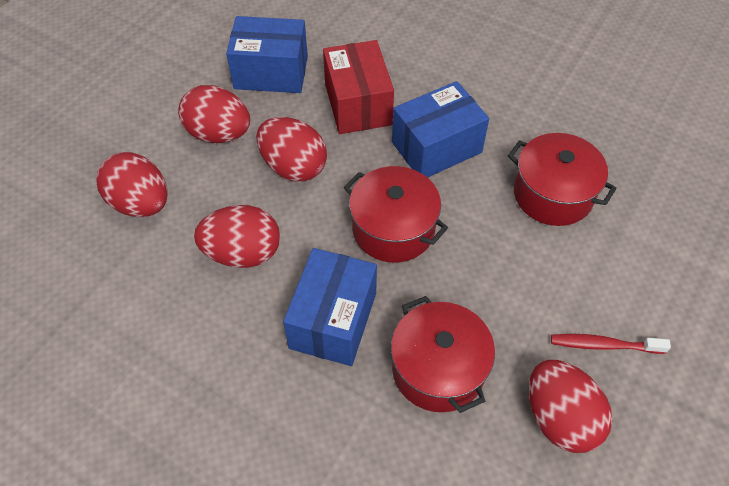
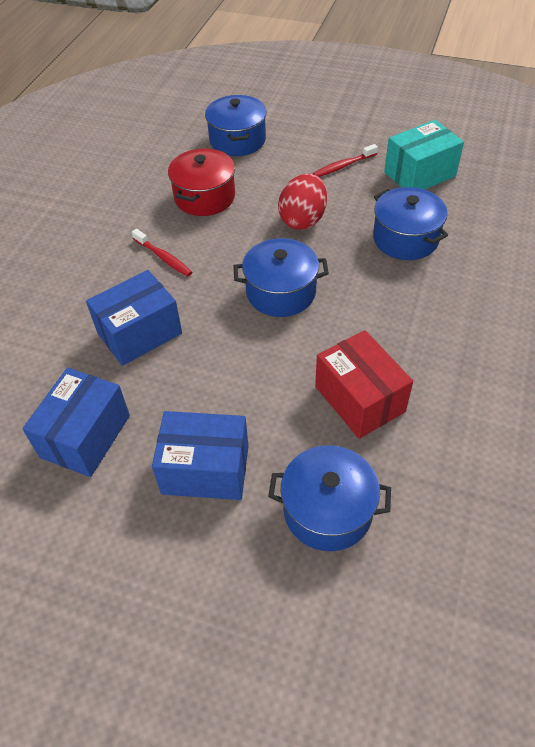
blue pot: 0 -> 4
red egg: 5 -> 1
red pot: 3 -> 1
red toothbrush: 1 -> 2
turquoise box: 0 -> 1

